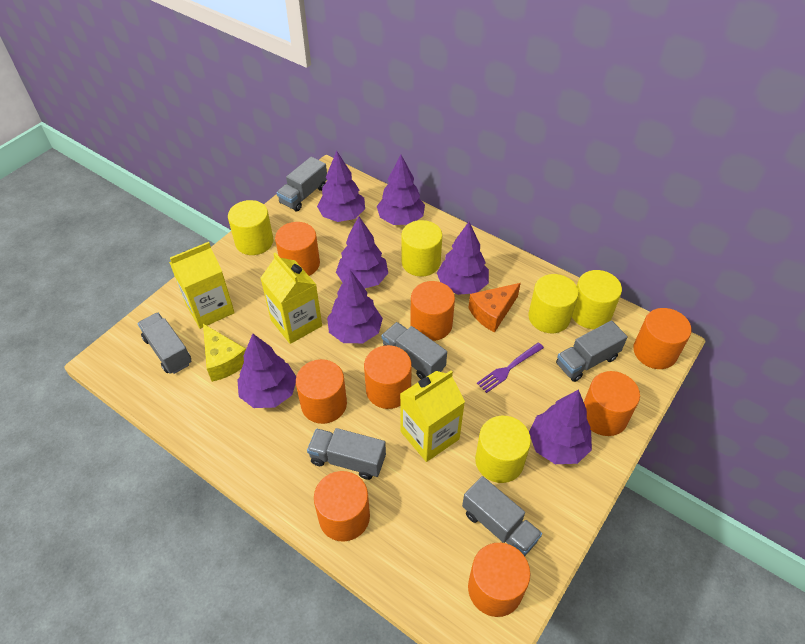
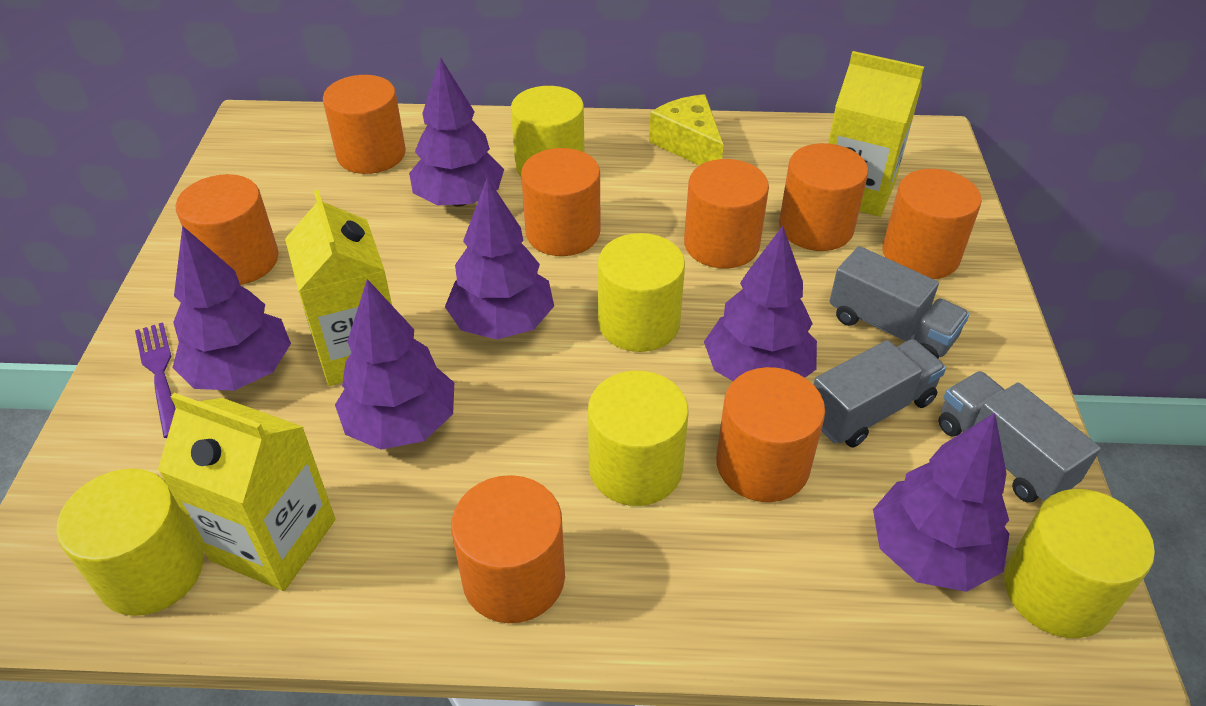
grey truck: 6 -> 3
orange cheese: 1 -> 0
purple tree: 7 -> 6

